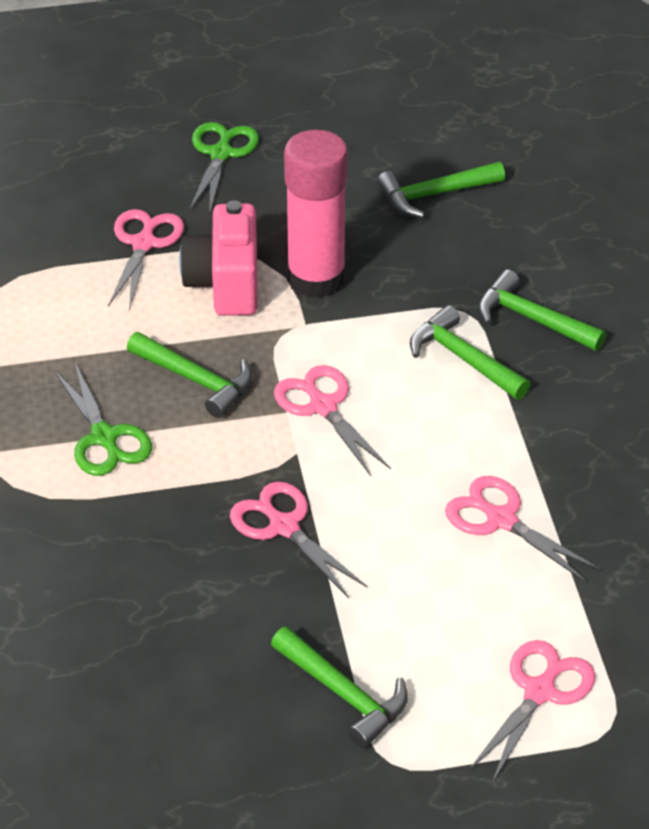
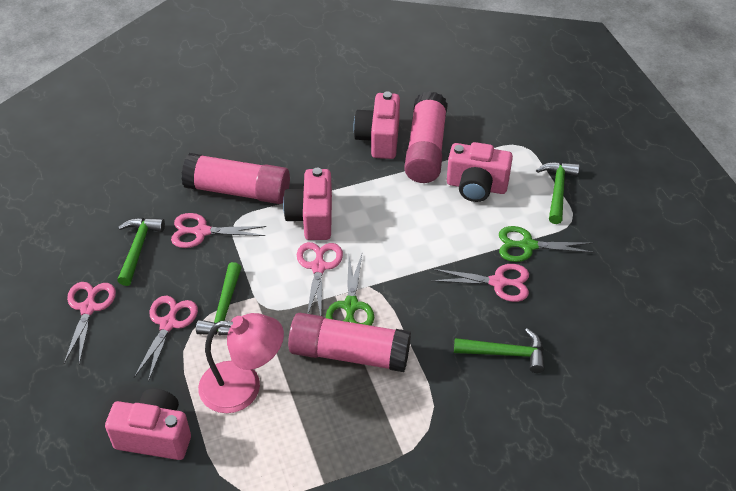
green hammer: 5 -> 4
pink camera: 1 -> 4
pink glue stick: 1 -> 3
pink lamp: 0 -> 1

